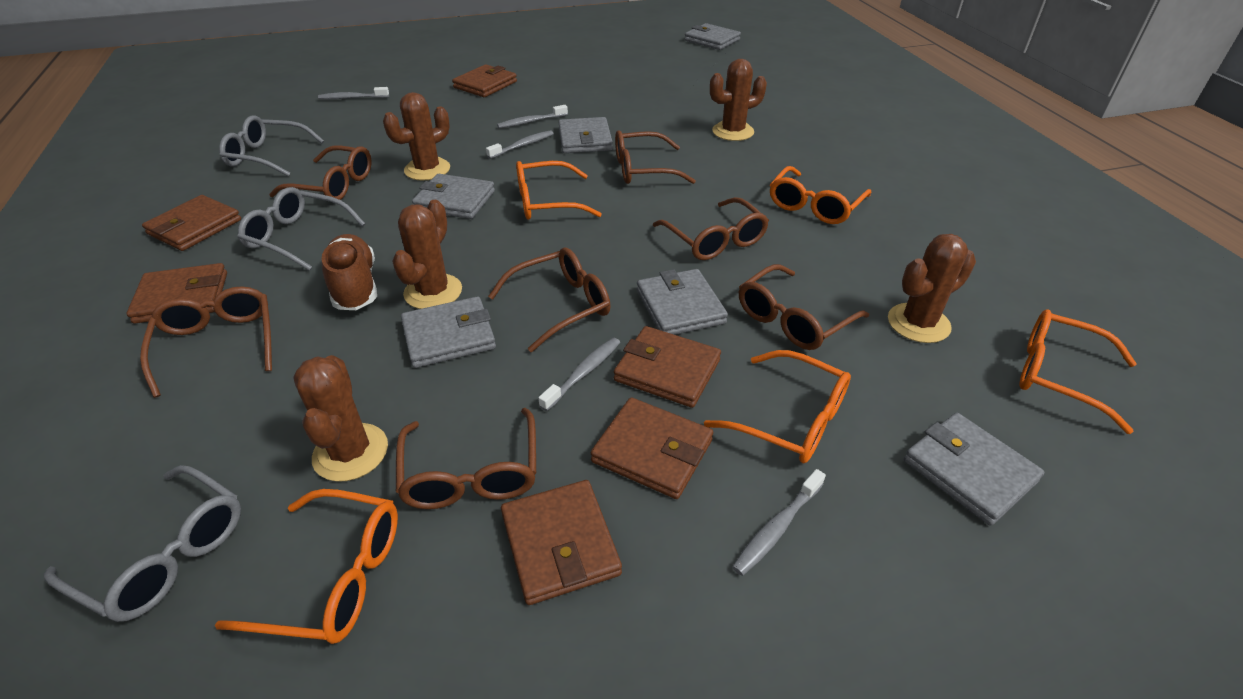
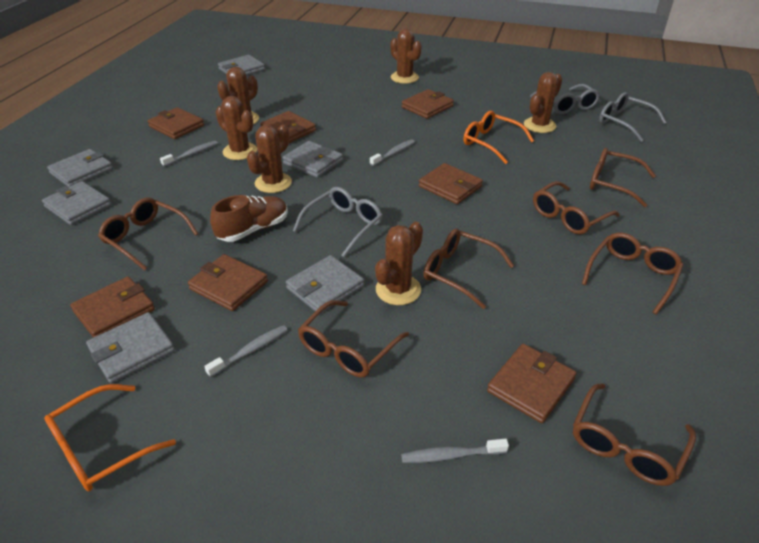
brown cactus: 5 -> 6
brown wallet: 6 -> 7
grey toothbrush: 5 -> 4
orange glasses: 5 -> 2

